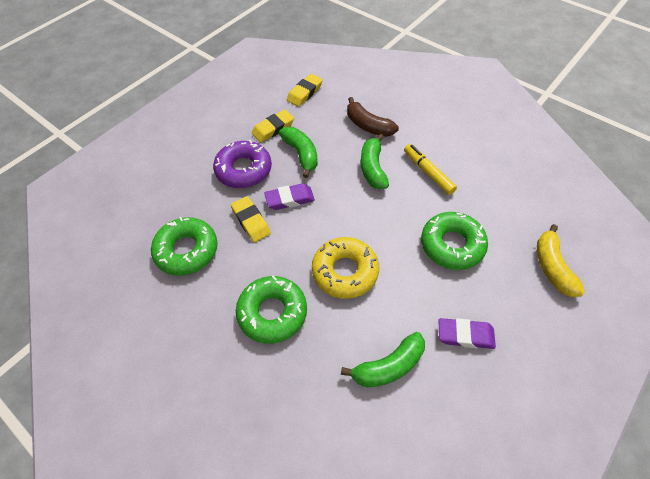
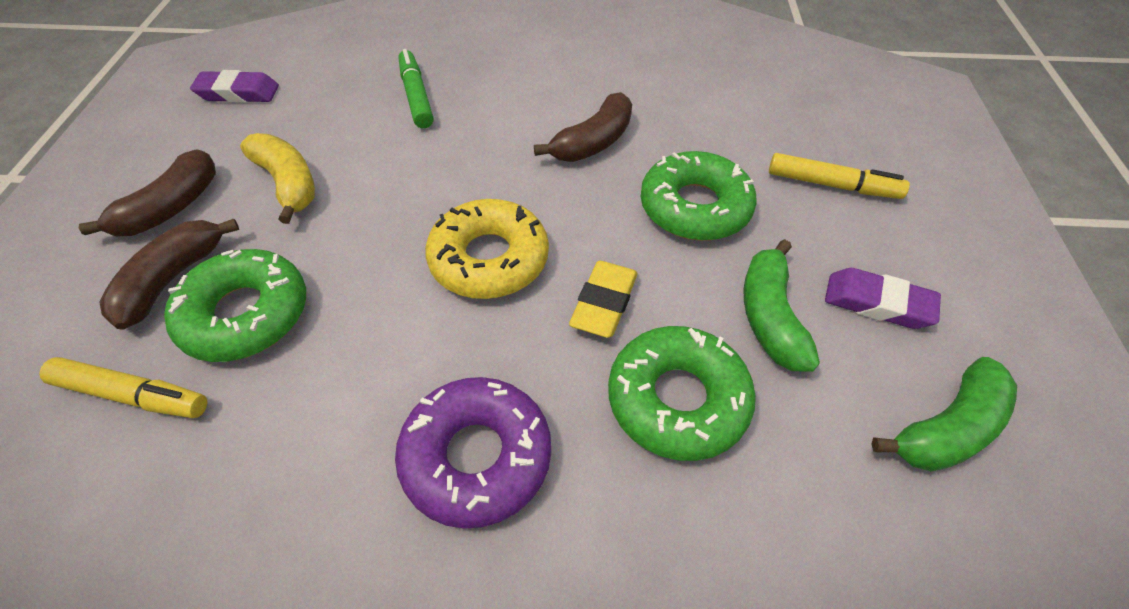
brown banana: 1 -> 3
green banana: 3 -> 2
green marker: 0 -> 1
yellow eraser: 3 -> 1
yellow marker: 1 -> 2

